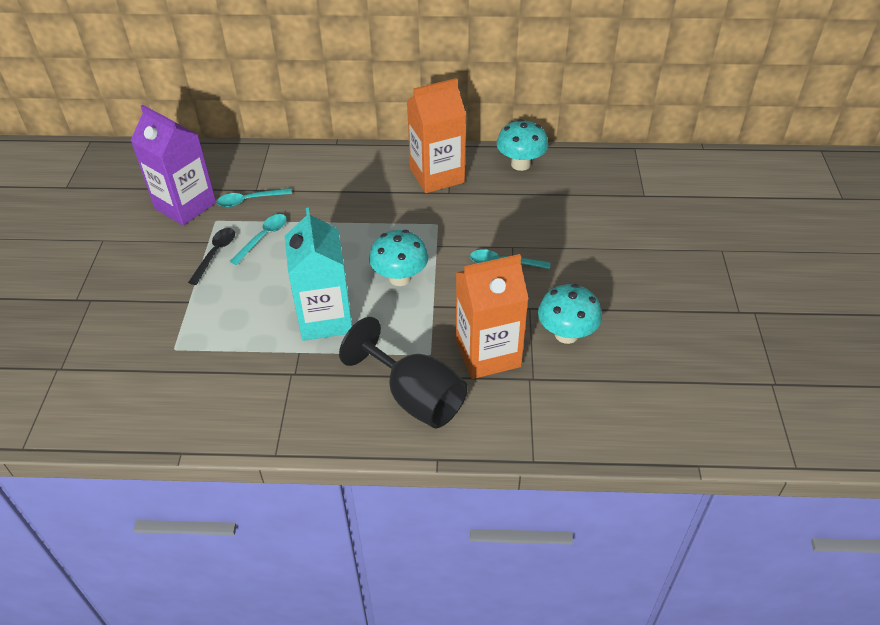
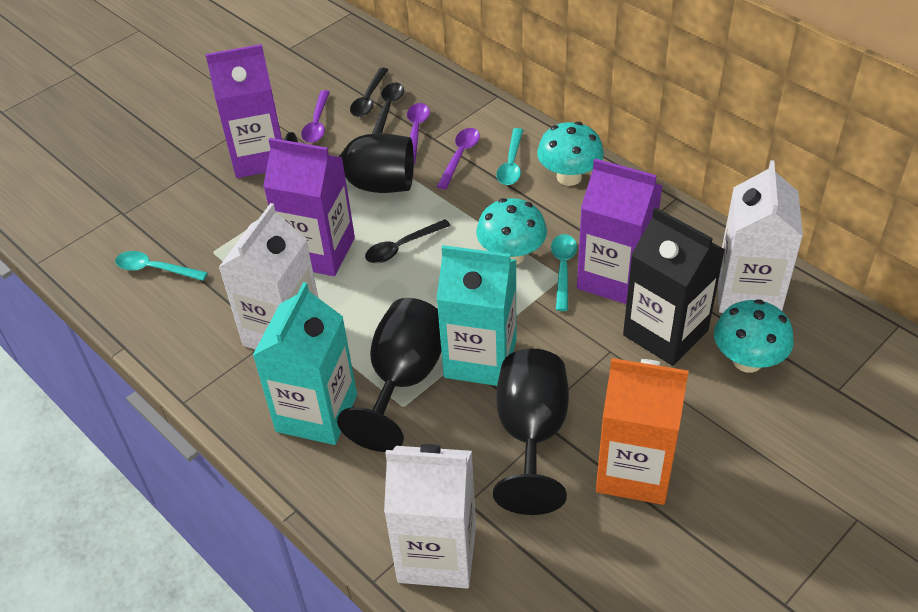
black carton: 0 -> 1
black goblet: 1 -> 3
black spoon: 1 -> 3
orange carton: 2 -> 1
purple carton: 1 -> 3
purple spoon: 0 -> 3
turquoise carton: 1 -> 2
white carton: 0 -> 3

